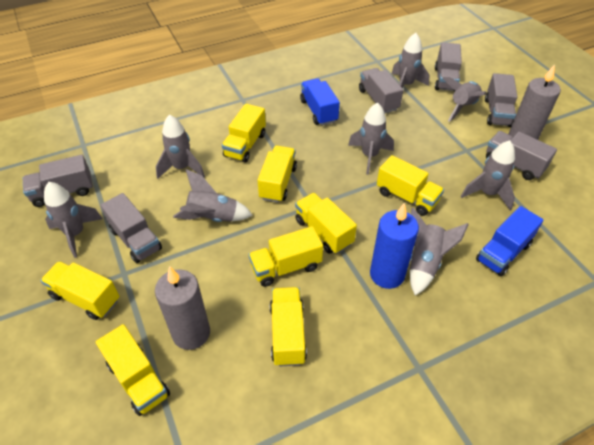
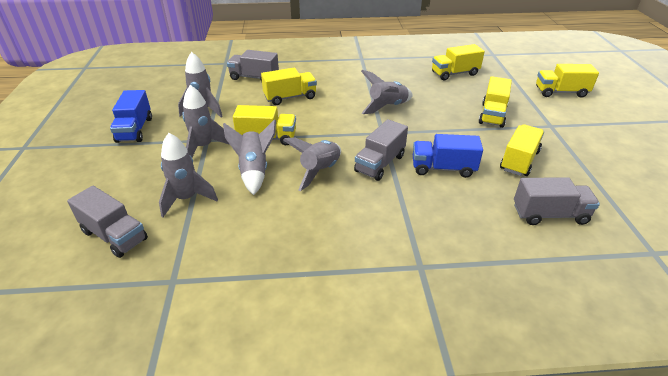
blue candle: 1 -> 0
grey candle: 2 -> 0
grey rocket: 8 -> 6
grey truck: 6 -> 4
yellow truck: 8 -> 6

